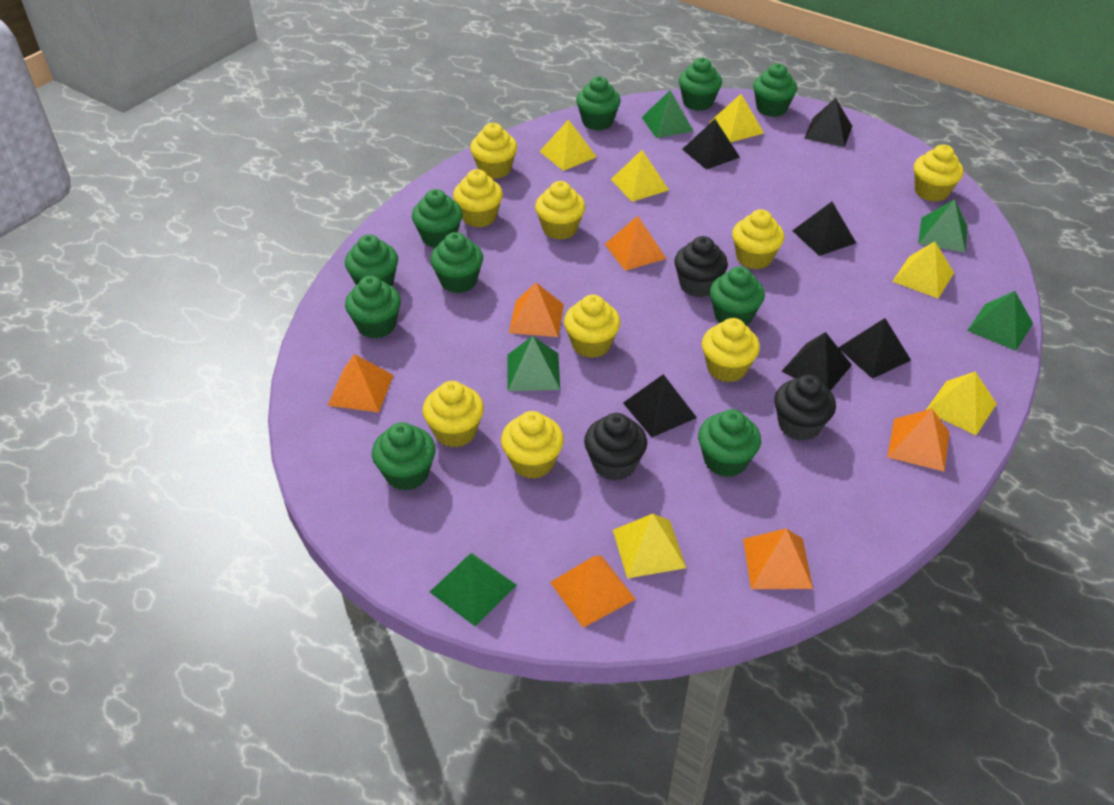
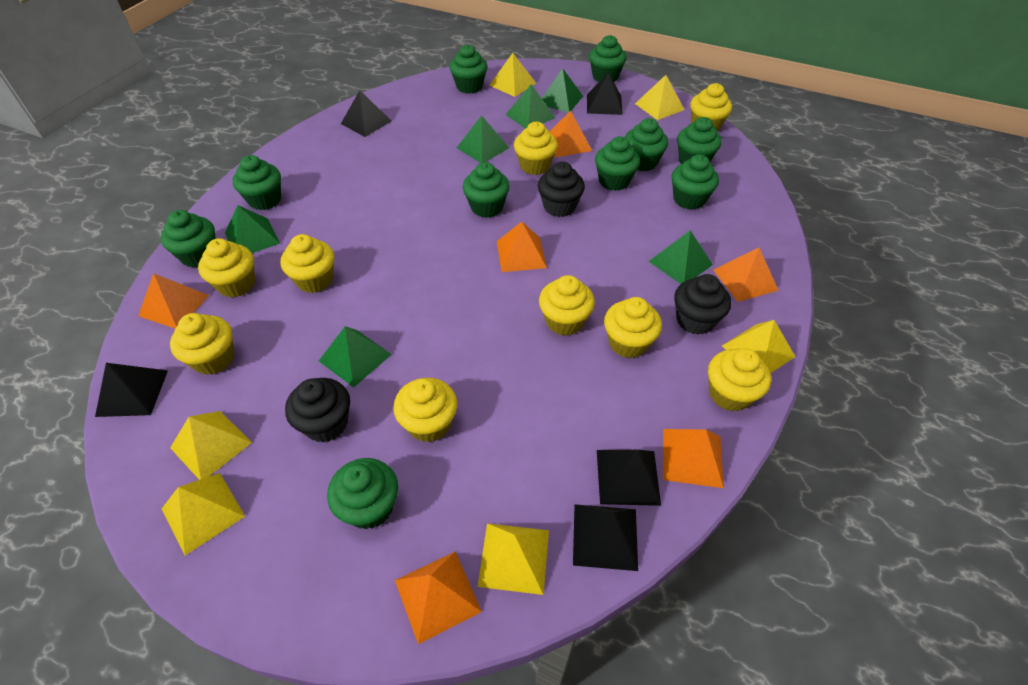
black pyramid: 6 -> 5
green pyramid: 5 -> 6

